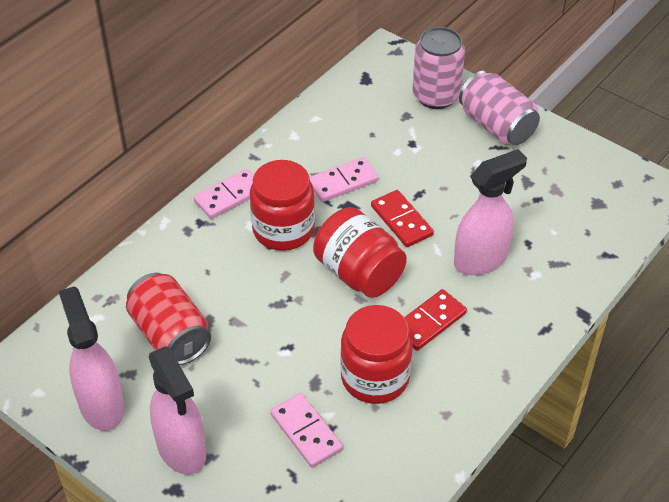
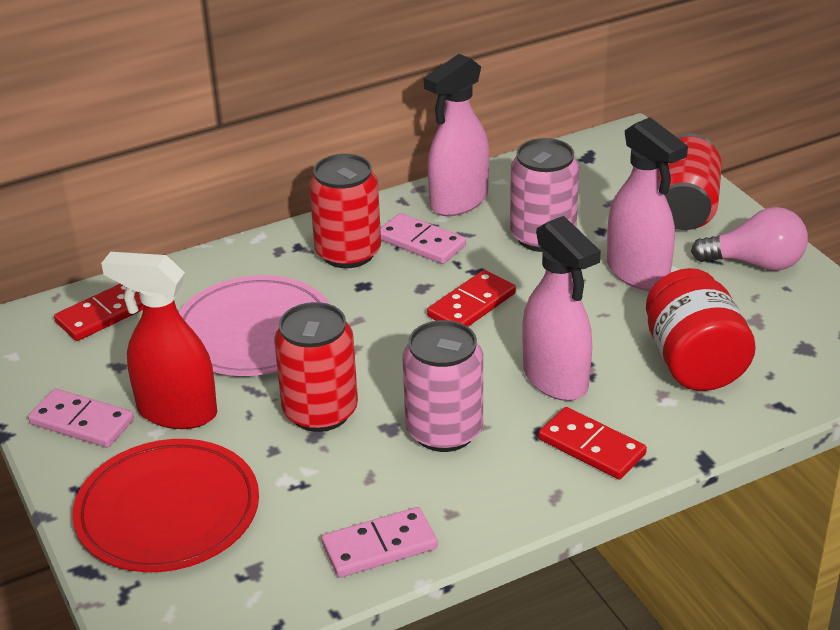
pink light bulb: 0 -> 1
pink plate: 0 -> 1
red can: 1 -> 3
red domino: 2 -> 3
red jar: 3 -> 1
red plate: 0 -> 1
red spray bottle: 0 -> 1

